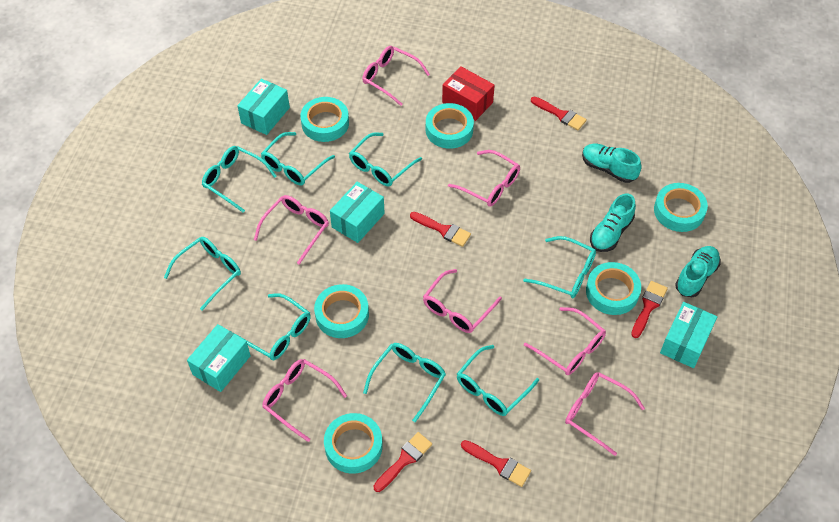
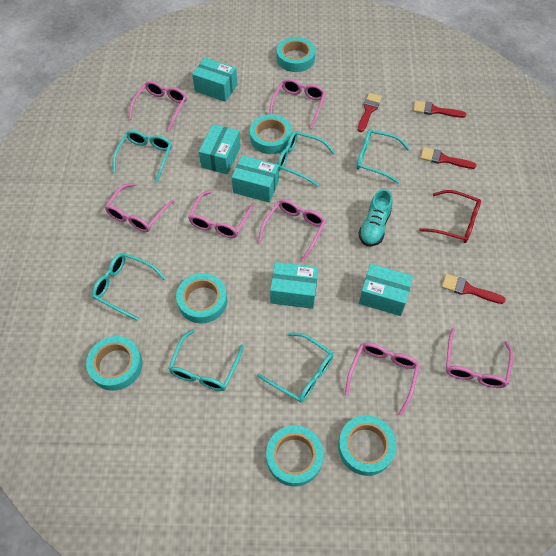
red box: 1 -> 0
red brush: 5 -> 4
red glasses: 0 -> 1
turquoise box: 4 -> 5
turquoise glasses: 8 -> 6
turquoise shoe: 3 -> 1

